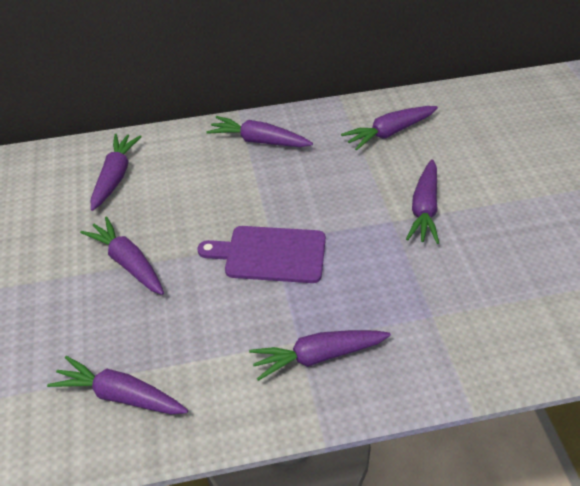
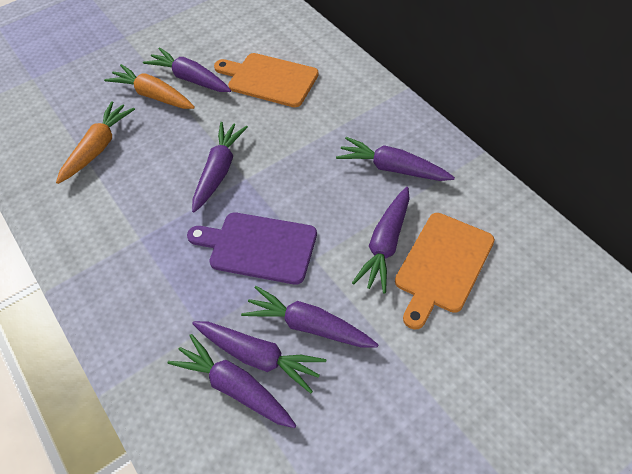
orange carrot: 0 -> 2
orange cutting board: 0 -> 2

